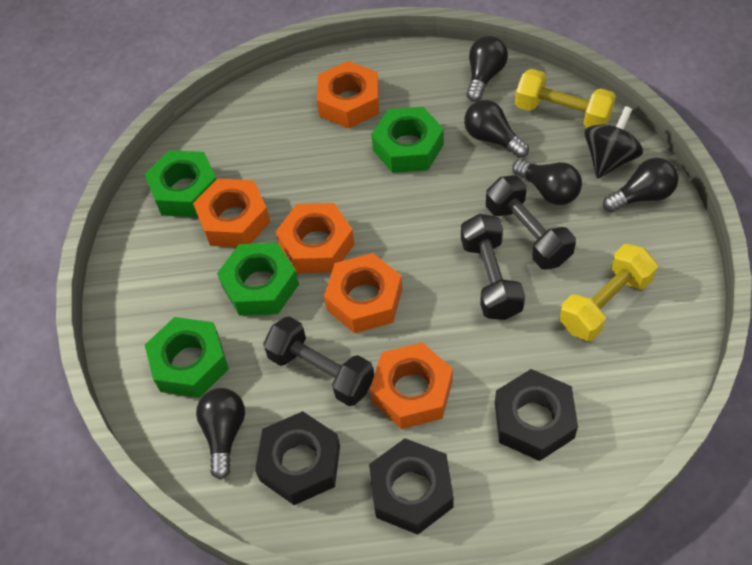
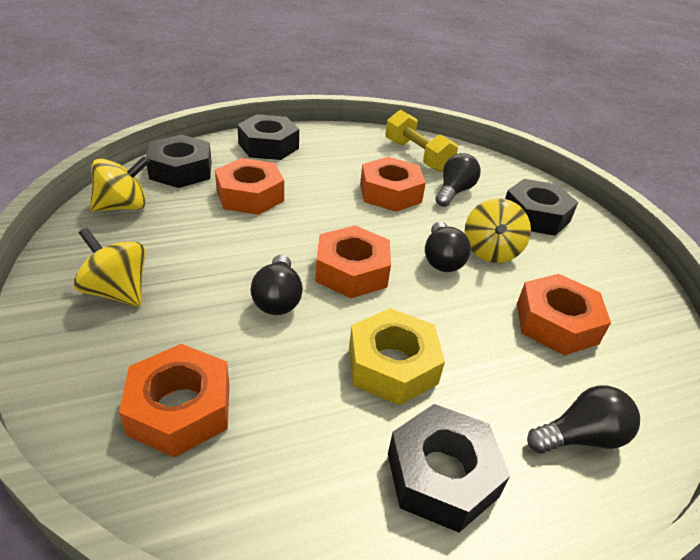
black dumbbell: 3 -> 0
black light bulb: 5 -> 4
black nut: 3 -> 4
black spinning top: 1 -> 0
green nut: 4 -> 0
yellow dumbbell: 2 -> 1
yellow nut: 0 -> 1
yellow spinning top: 0 -> 3

